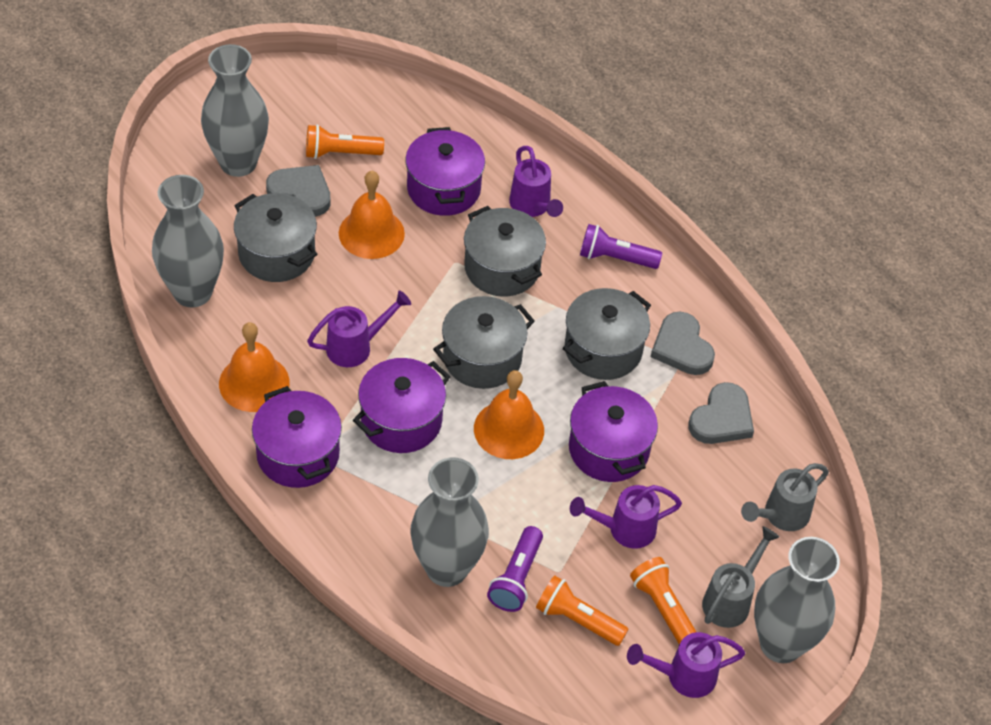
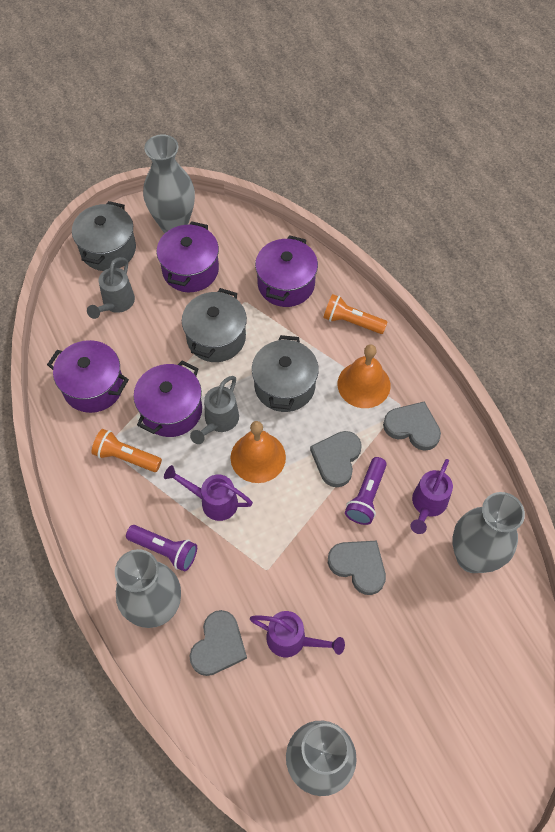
grey heart: 3 -> 4
grey pot: 4 -> 3
orange bell: 3 -> 2
orange flashlight: 3 -> 2
purple watering can: 4 -> 3

